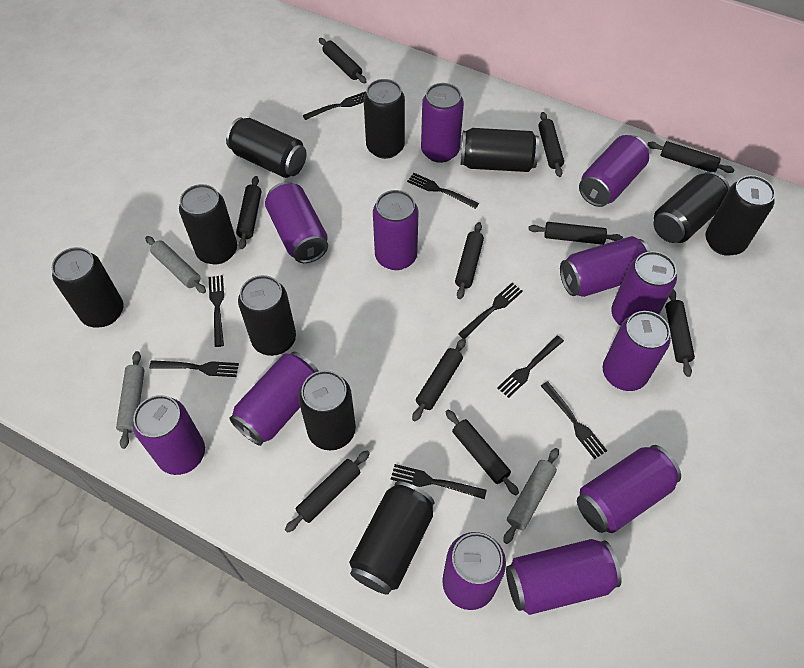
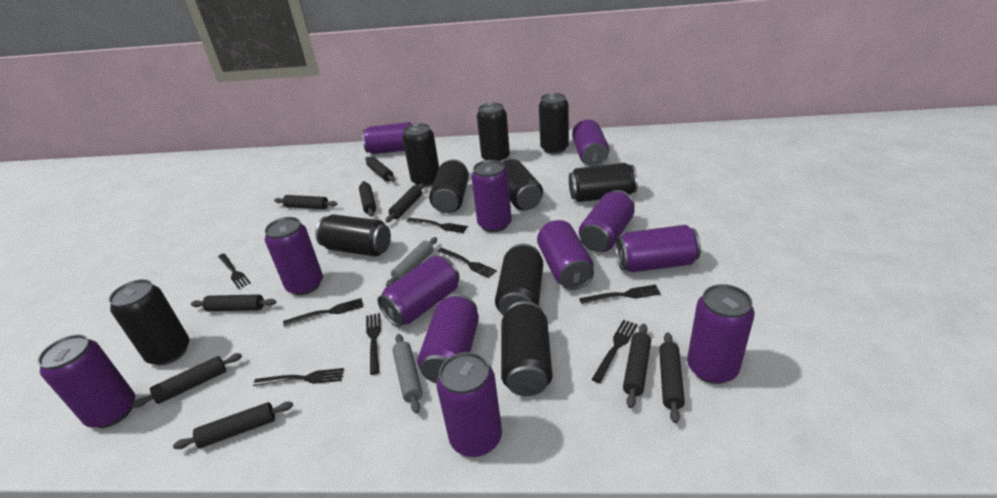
black rolling pin: 10 -> 9
grey rolling pin: 3 -> 2

